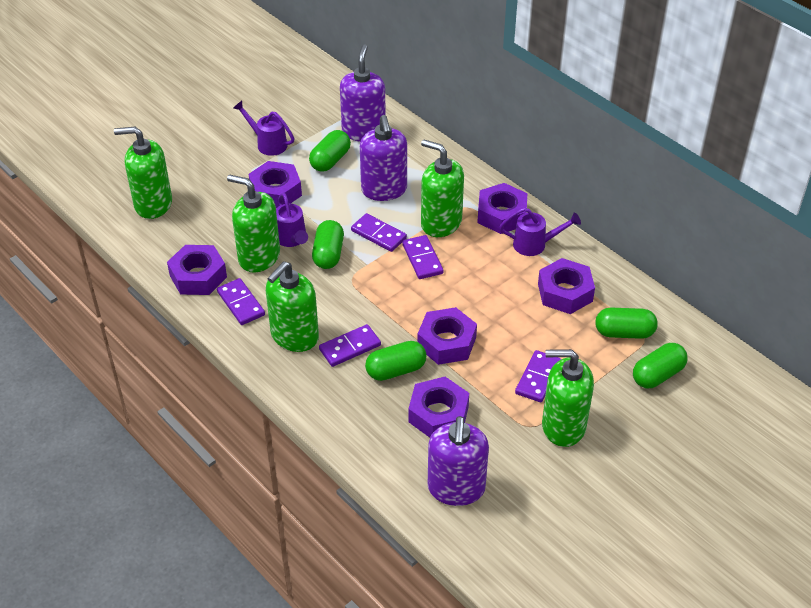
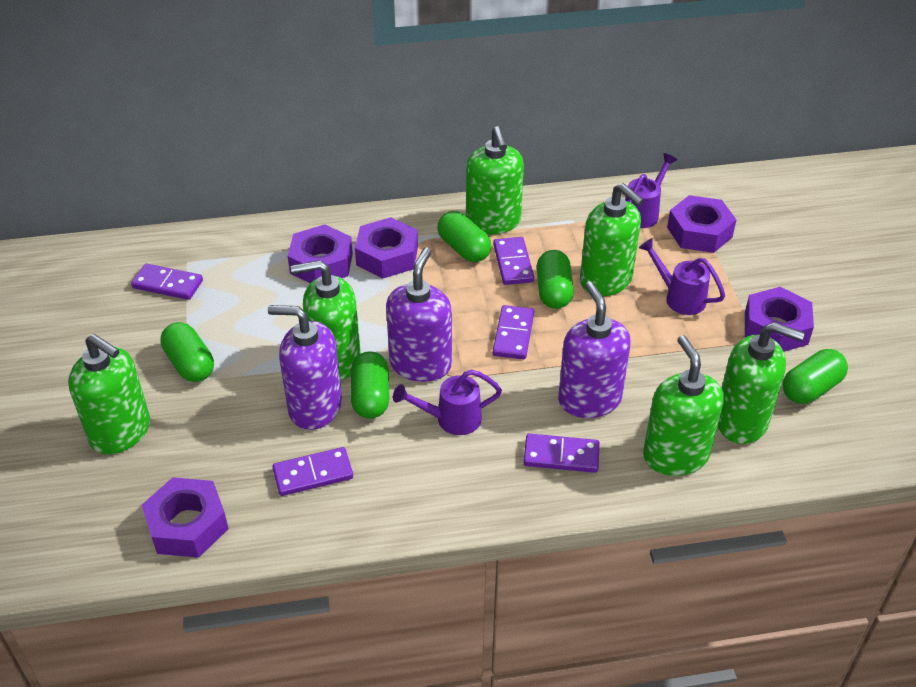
green soap dispenser: 5 -> 6
purple nut: 6 -> 5

